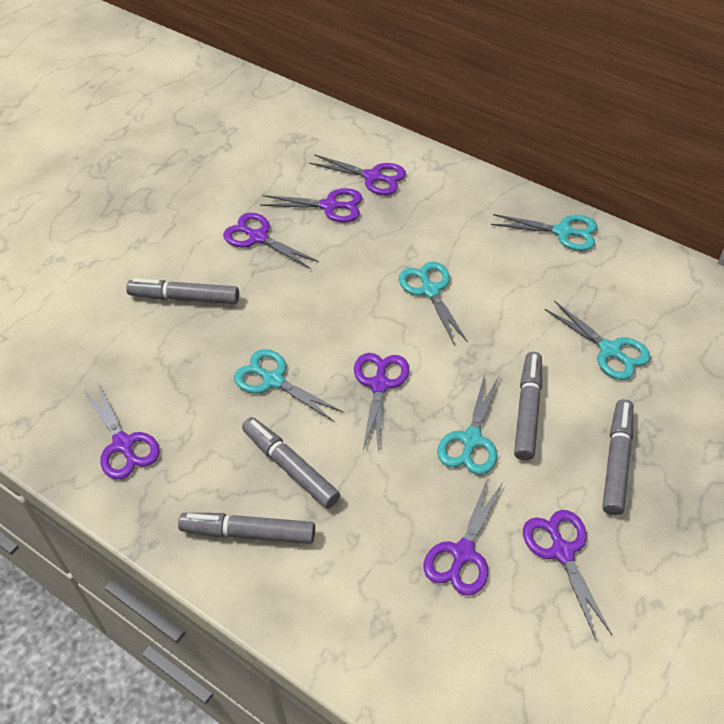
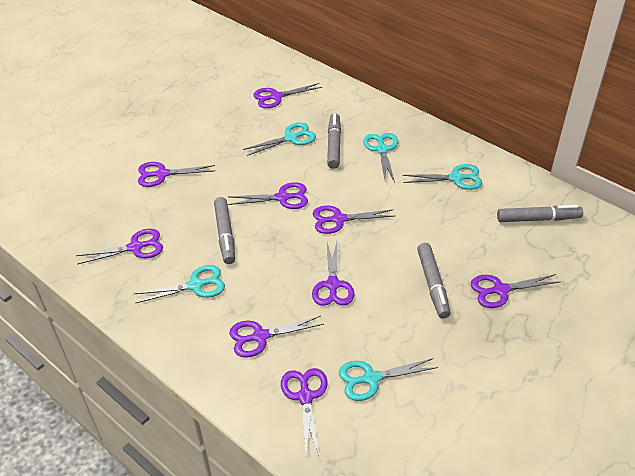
grey marker: 5 -> 4
purple scissors: 7 -> 9

